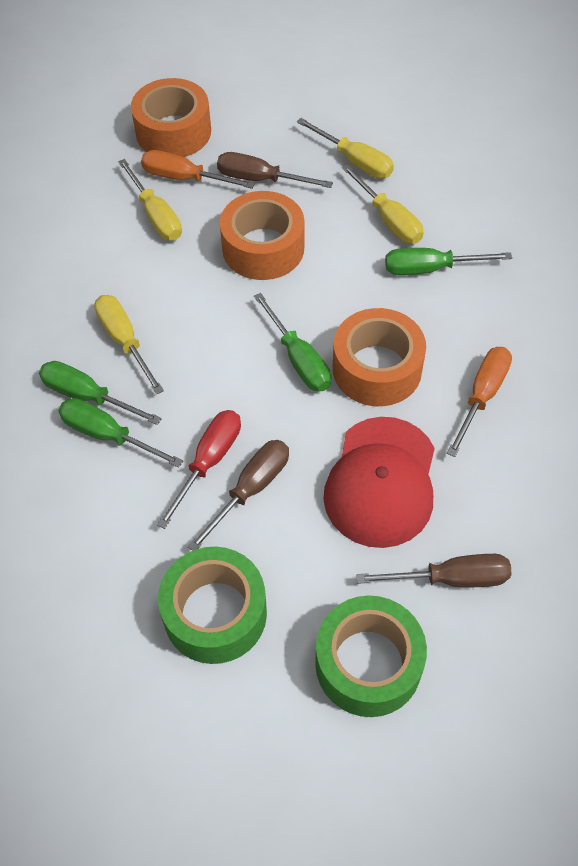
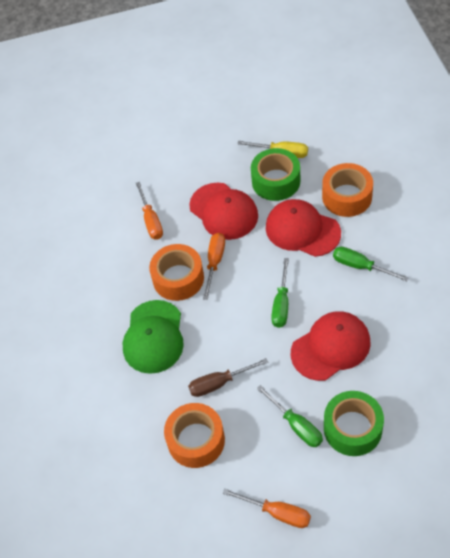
brown screwdriver: 3 -> 1
green cap: 0 -> 1
green screwdriver: 4 -> 3
orange screwdriver: 2 -> 3
red cap: 1 -> 3
red screwdriver: 1 -> 0
yellow screwdriver: 4 -> 1

